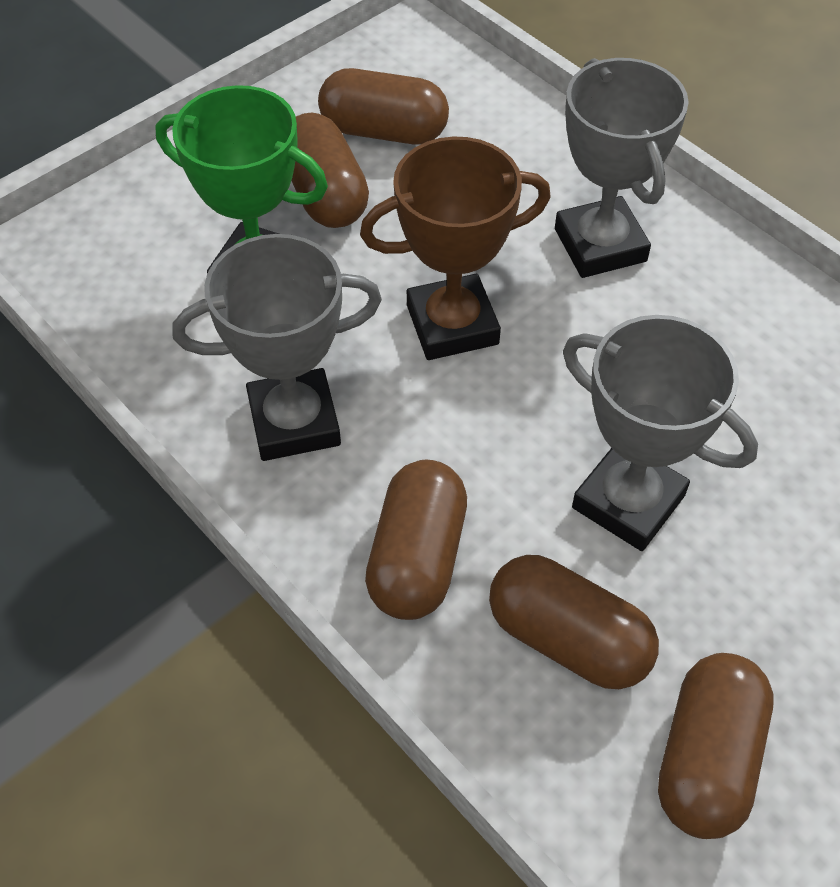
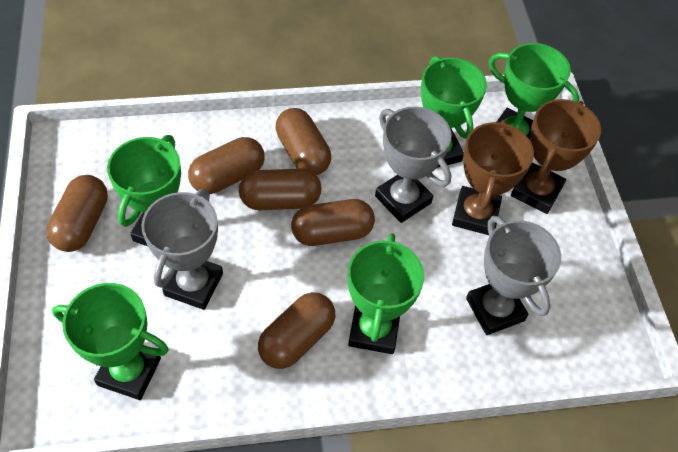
brown capsule: 5 -> 6
brown trophy: 1 -> 2
green trophy: 1 -> 5

